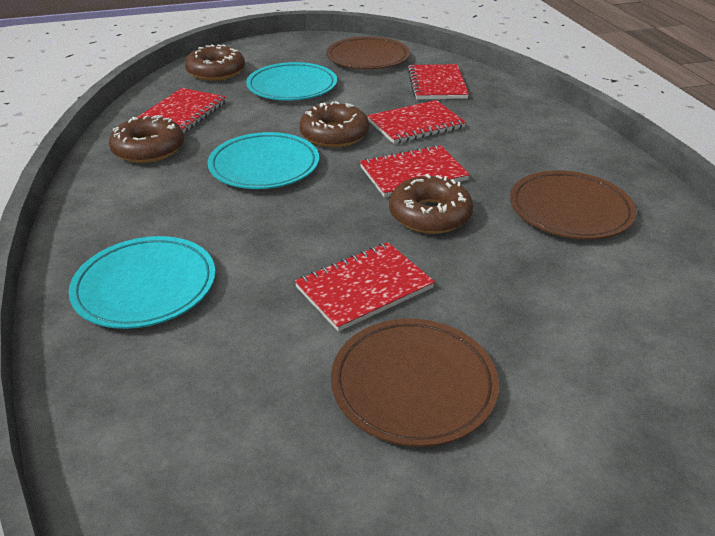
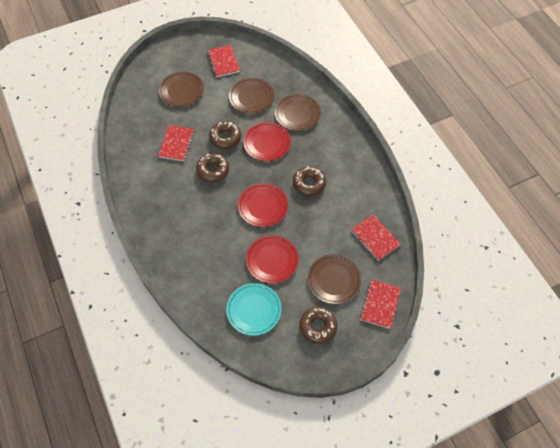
brown plate: 3 -> 4
red notebook: 5 -> 4
red plate: 0 -> 3
turquoise plate: 3 -> 1

